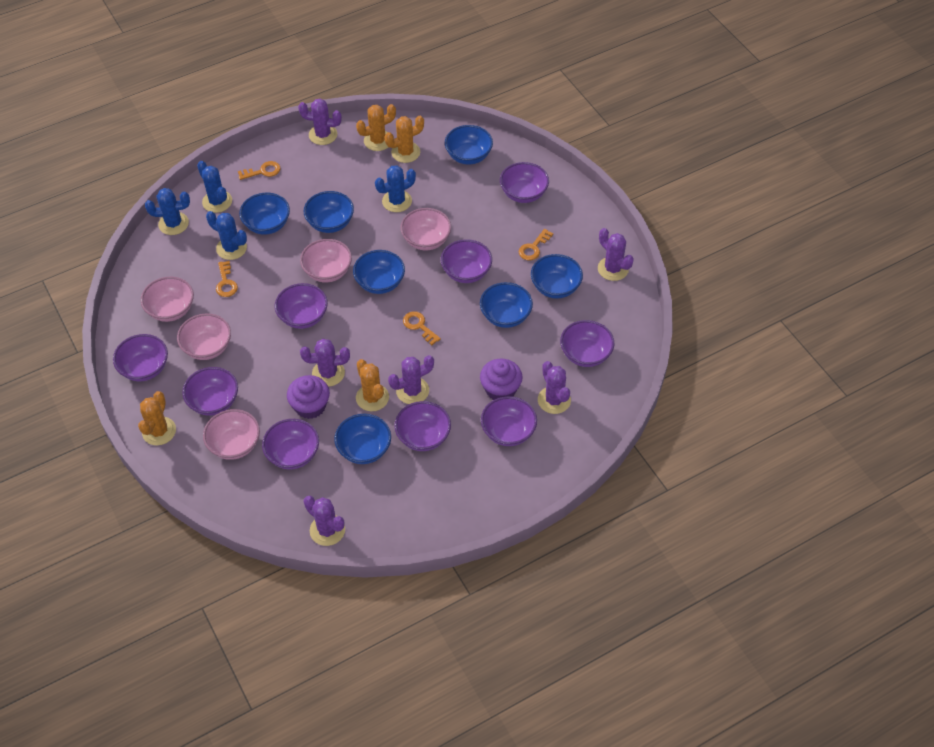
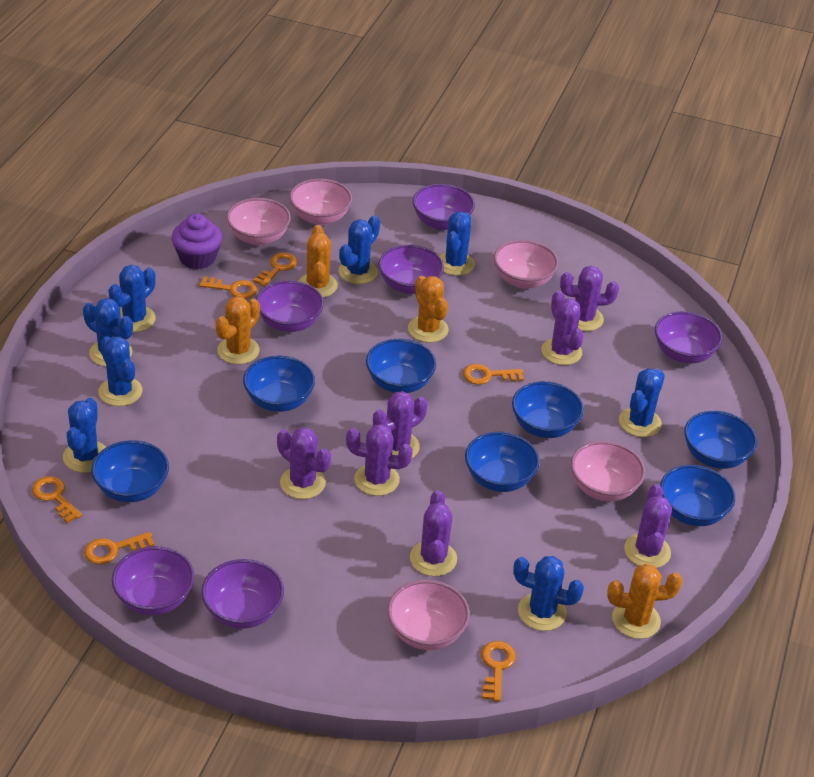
blue cactus: 4 -> 8
orange key: 4 -> 6
purple bowl: 9 -> 6
purple cactus: 6 -> 7
purple cupcake: 2 -> 1

